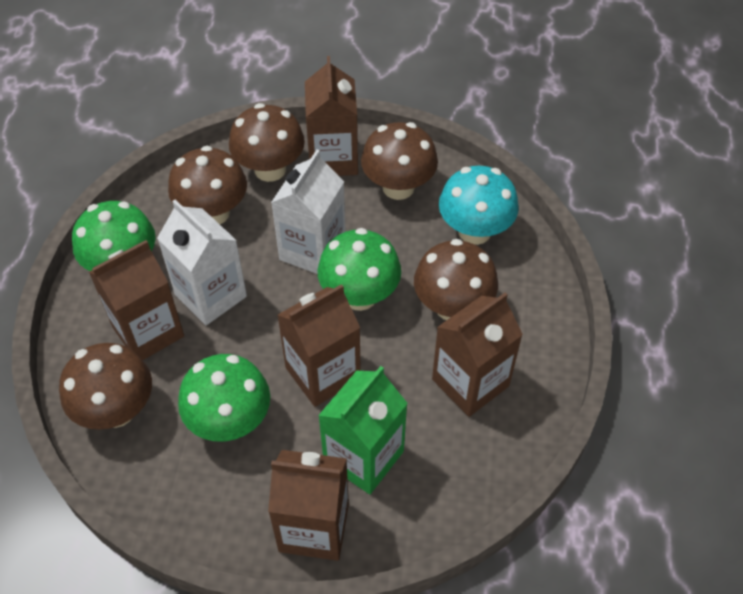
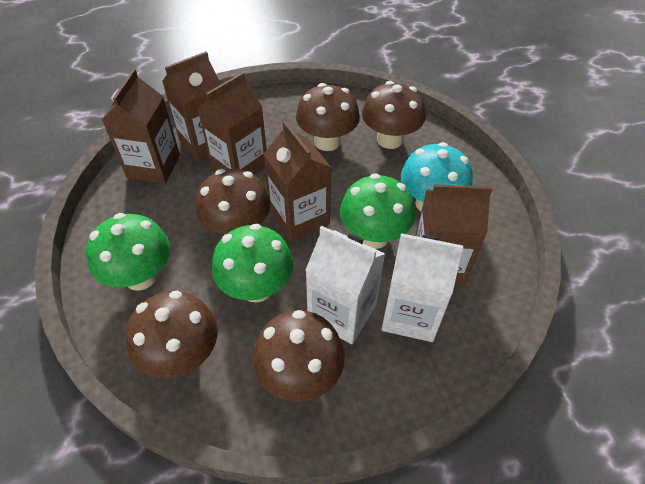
green carton: 1 -> 0

